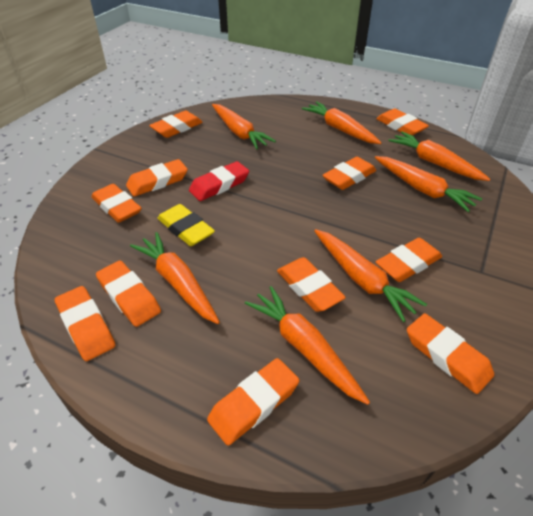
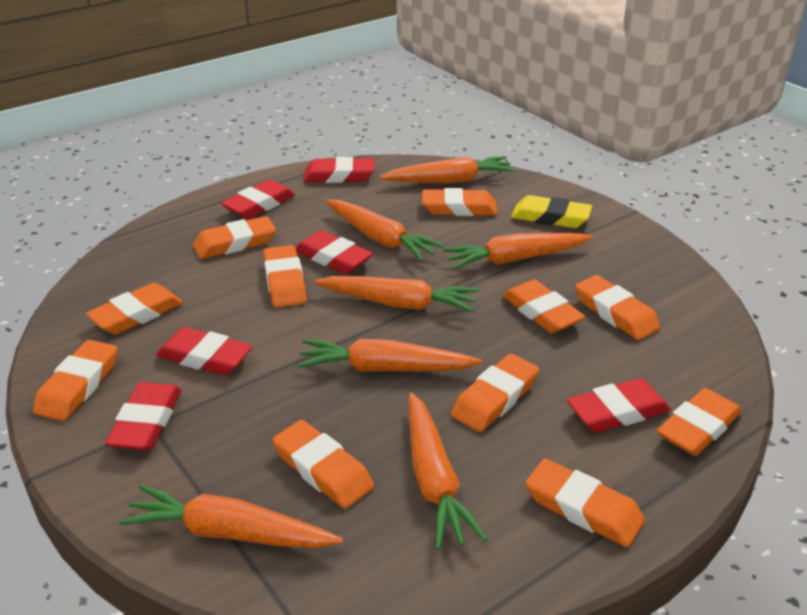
red eraser: 1 -> 6

